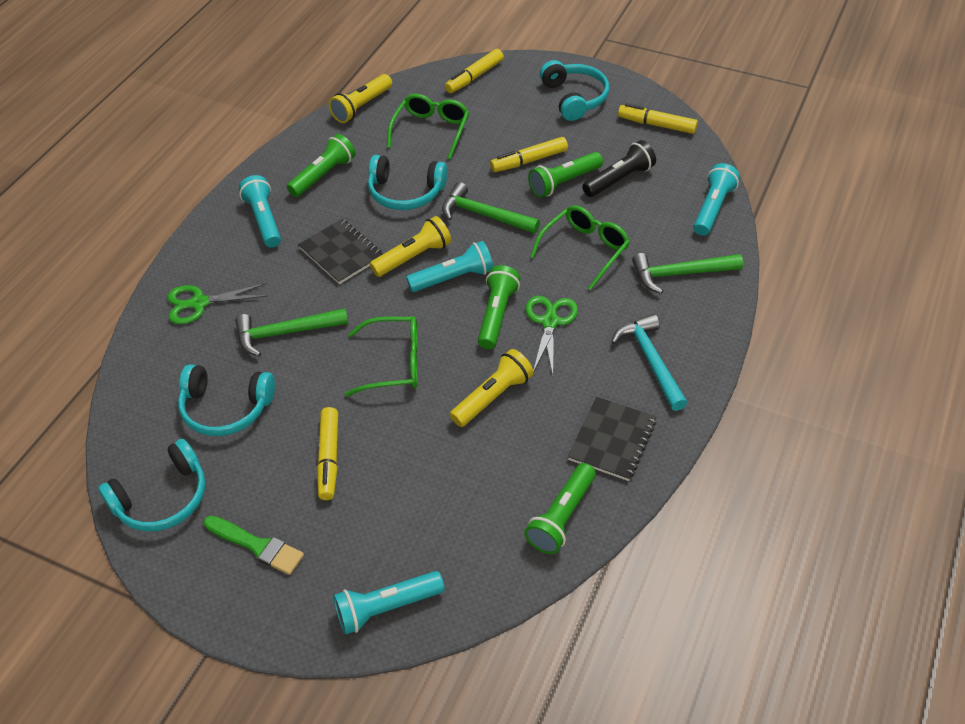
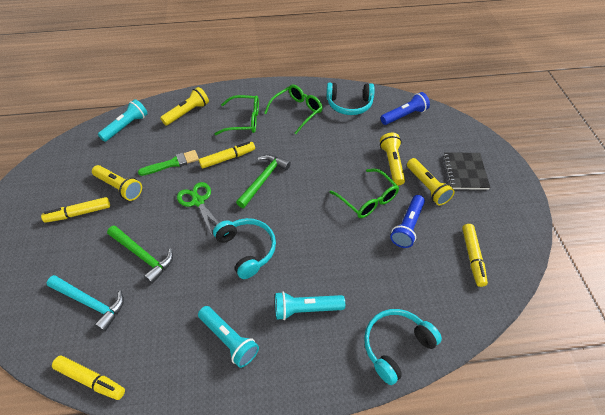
black flashlight: 1 -> 0
black notebook: 2 -> 1
blue flashlight: 0 -> 2
green flashlight: 4 -> 0
green hammer: 3 -> 2
green scissors: 2 -> 1
turquoise flashlight: 4 -> 3
turquoise headphones: 4 -> 3
yellow flashlight: 3 -> 4

